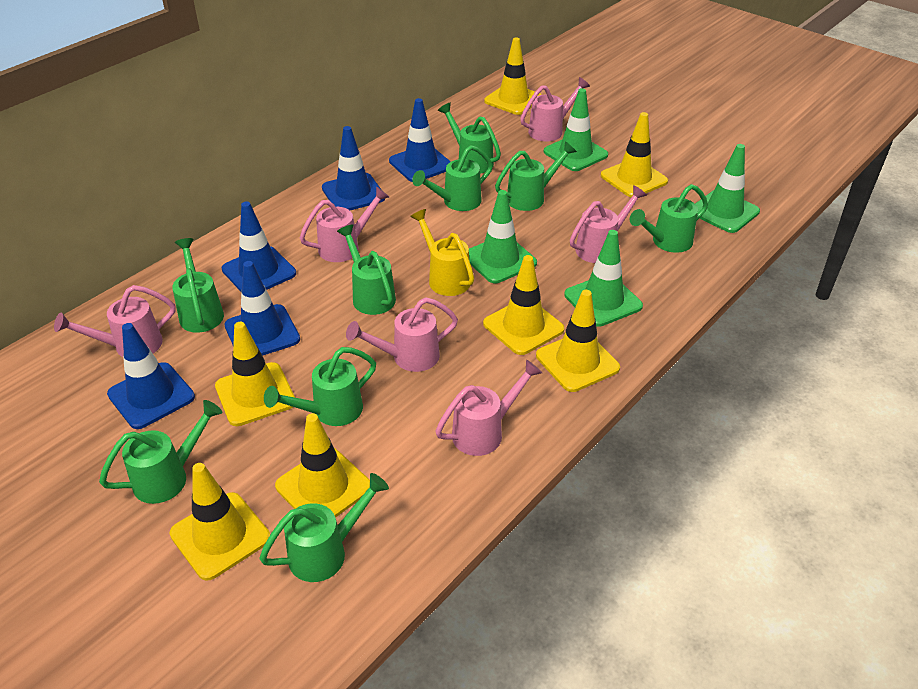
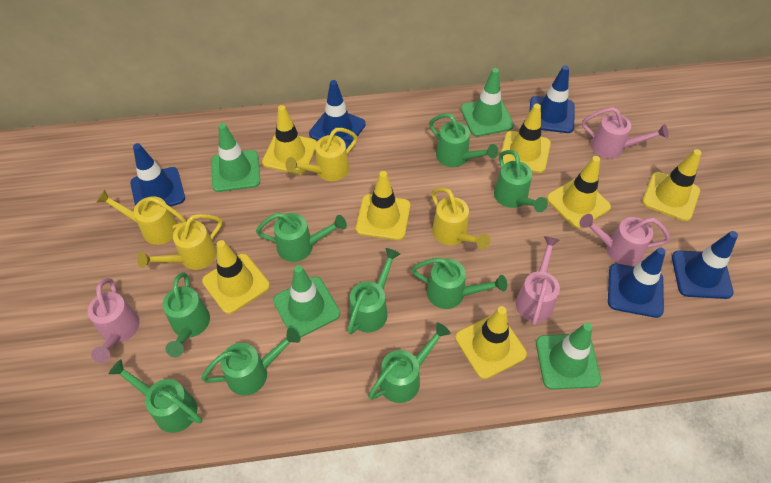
pink watering can: 6 -> 4
yellow watering can: 1 -> 4

